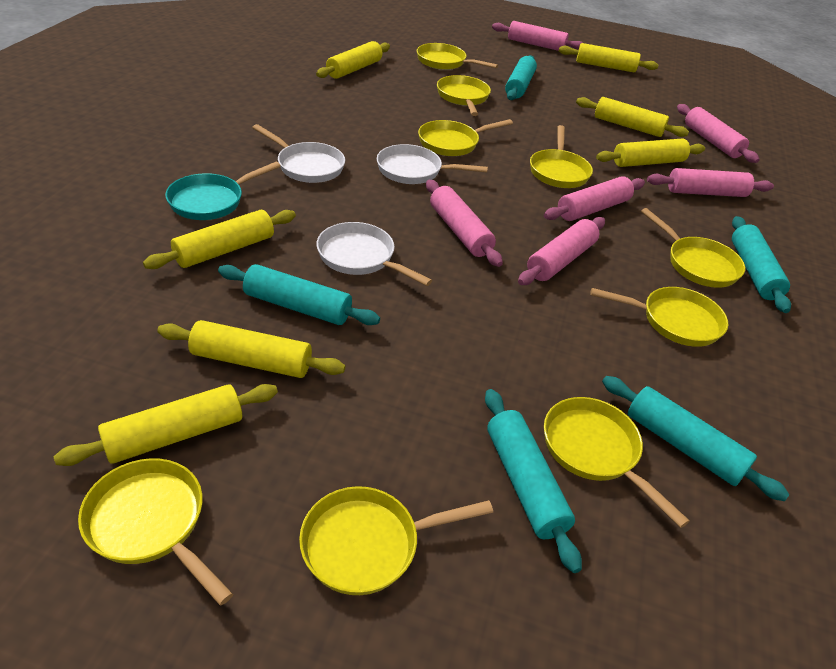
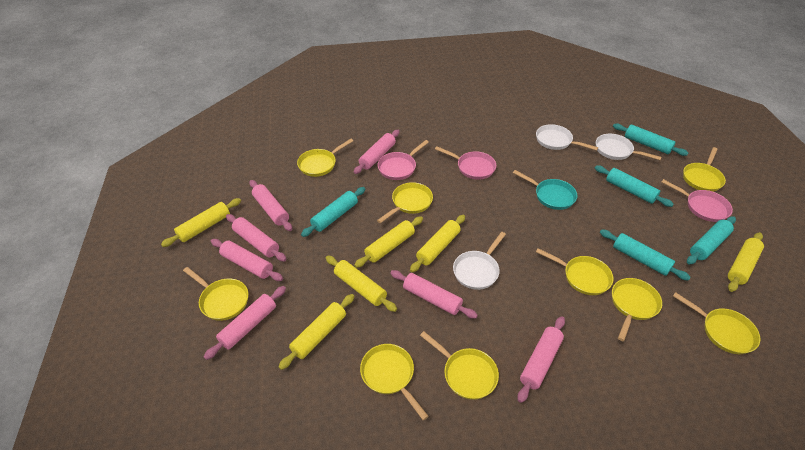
pink pan: 0 -> 3
pink rolling pin: 6 -> 7
yellow rolling pin: 7 -> 6

